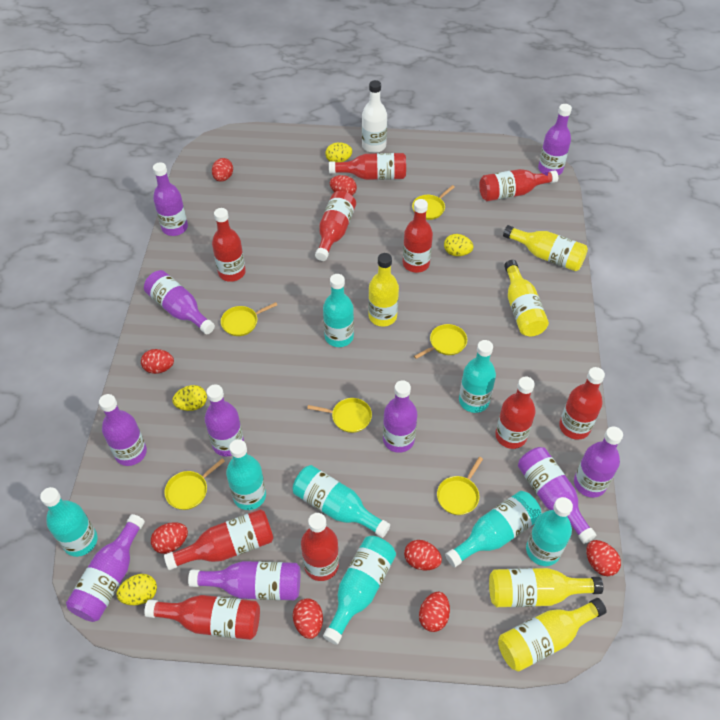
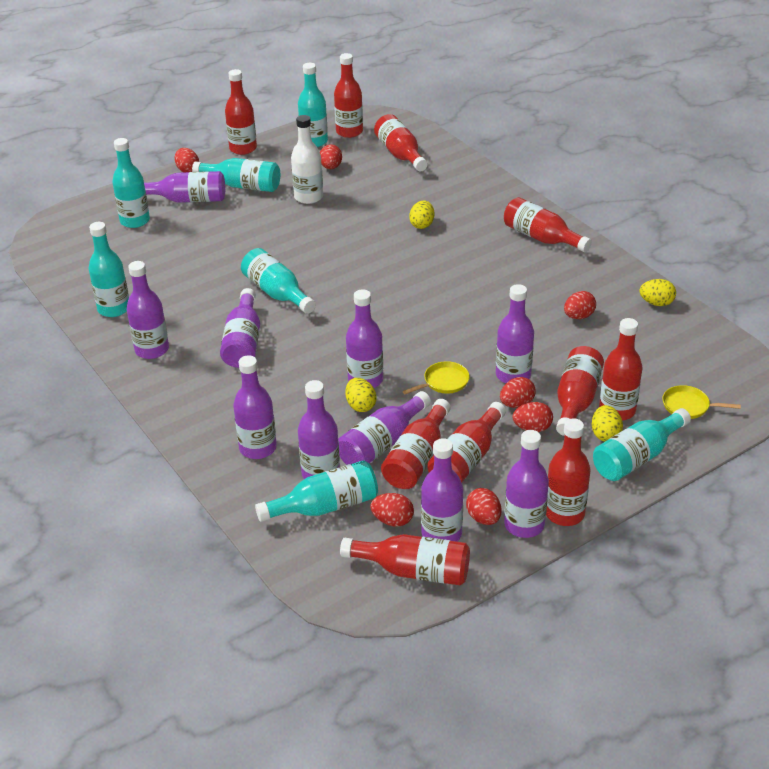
red egg: 8 -> 7
turquoise bottle: 8 -> 7
yellow bottle: 5 -> 0
yellow pan: 6 -> 2

